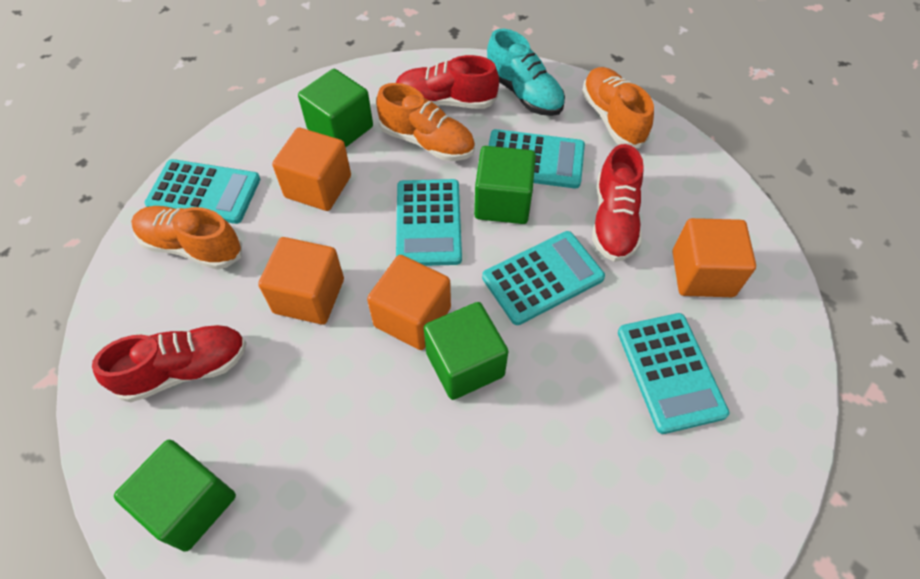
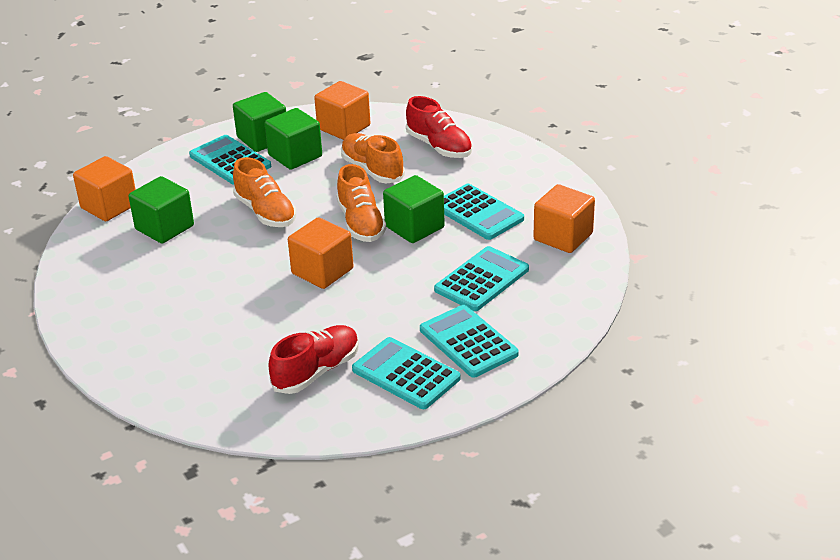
red shoe: 3 -> 2
turquoise shoe: 1 -> 0

